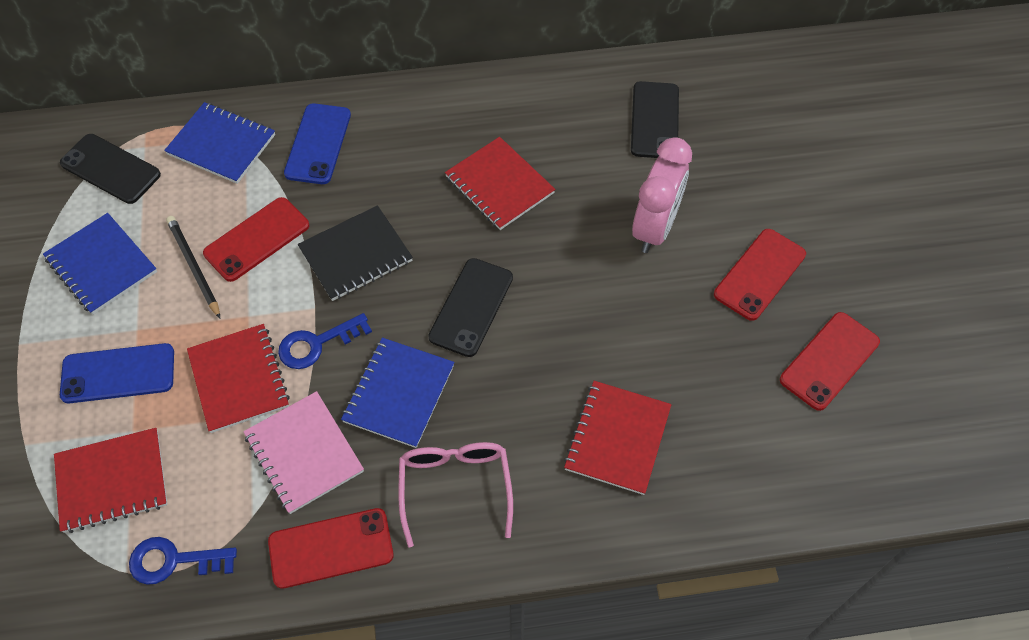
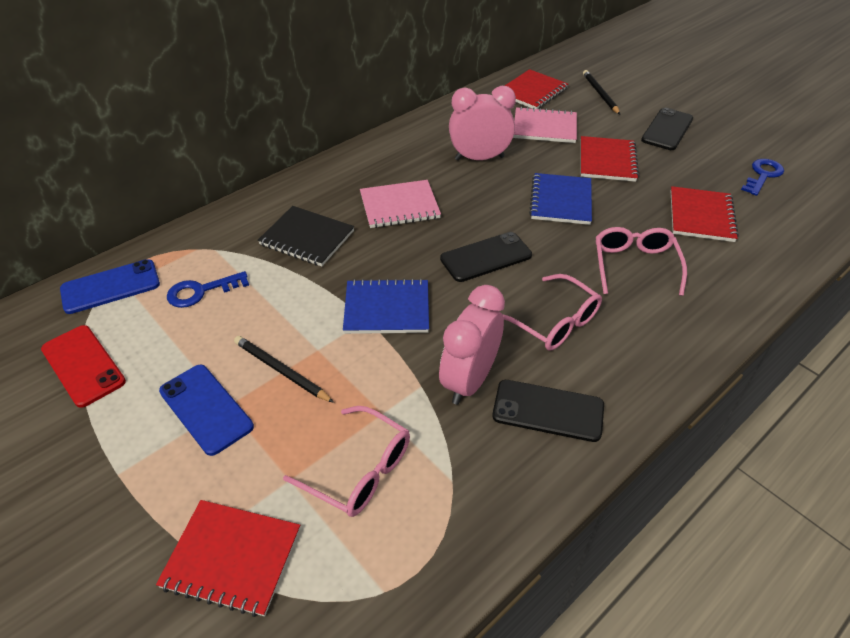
black pencil: 1 -> 2
blue notebook: 3 -> 2
pink clock: 1 -> 2
pink glasses: 1 -> 3
pink notebook: 1 -> 2
red phone: 4 -> 1

